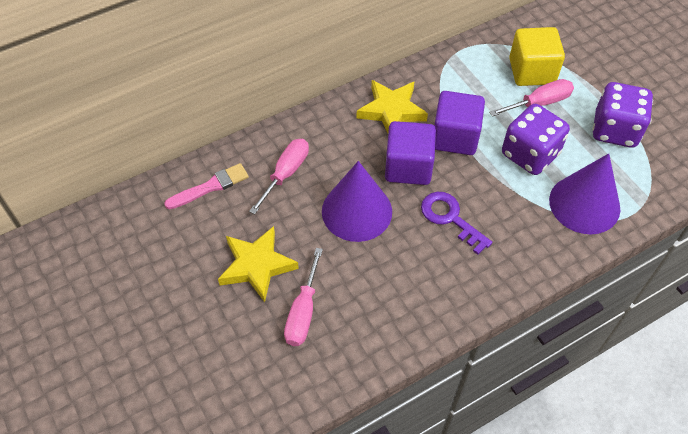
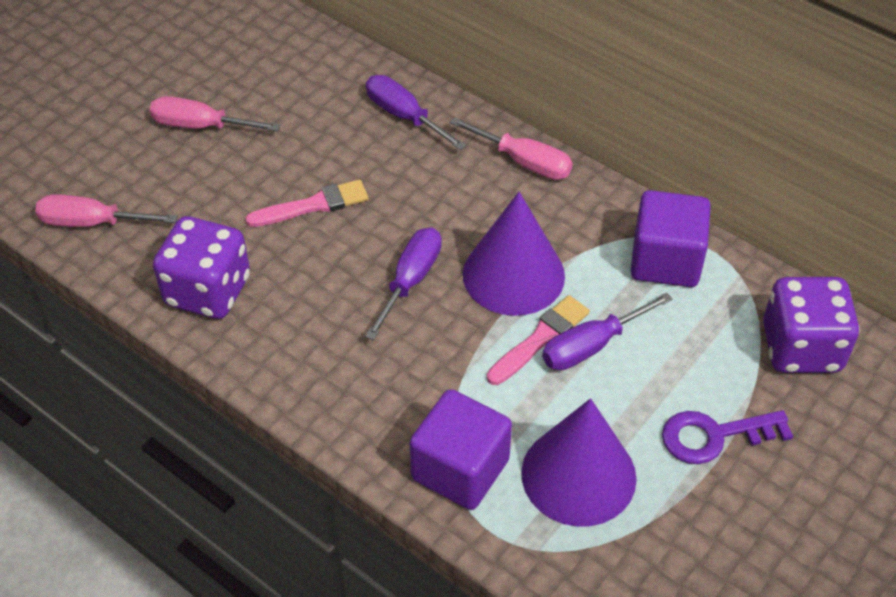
pink brush: 1 -> 2
purple screwdriver: 0 -> 3
yellow cube: 1 -> 0
yellow star: 2 -> 0

